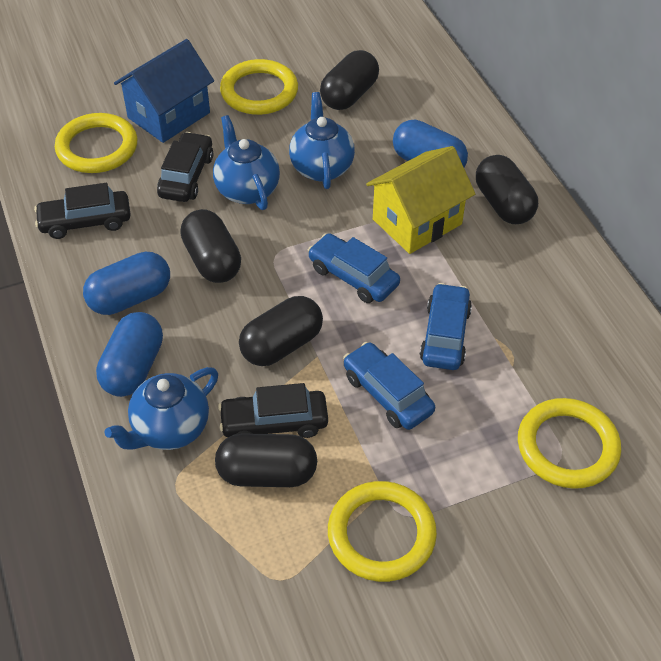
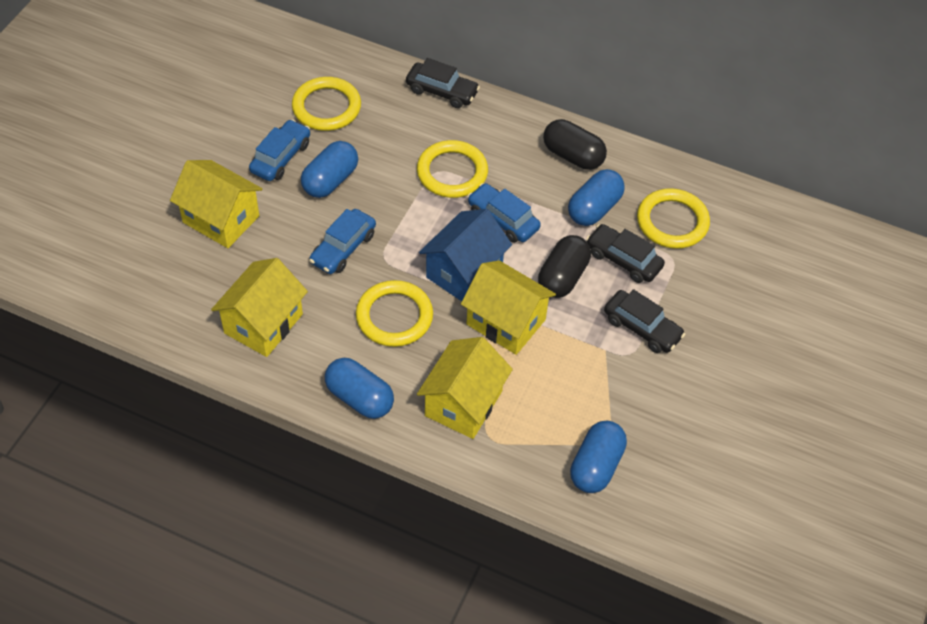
black capsule: 5 -> 2
blue capsule: 3 -> 4
blue teapot: 3 -> 0
yellow house: 1 -> 4

